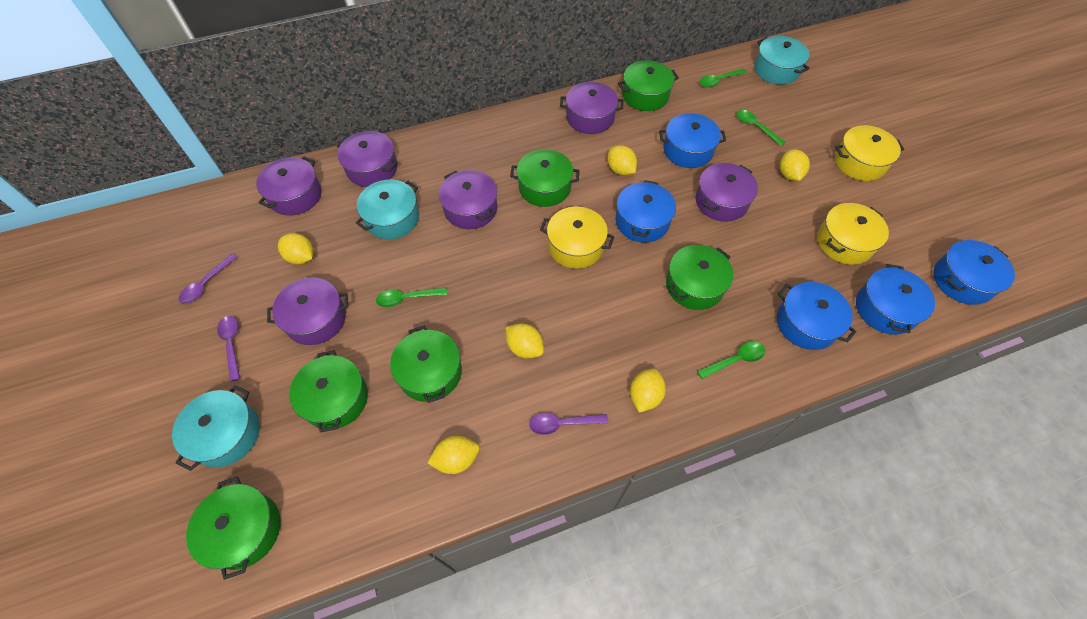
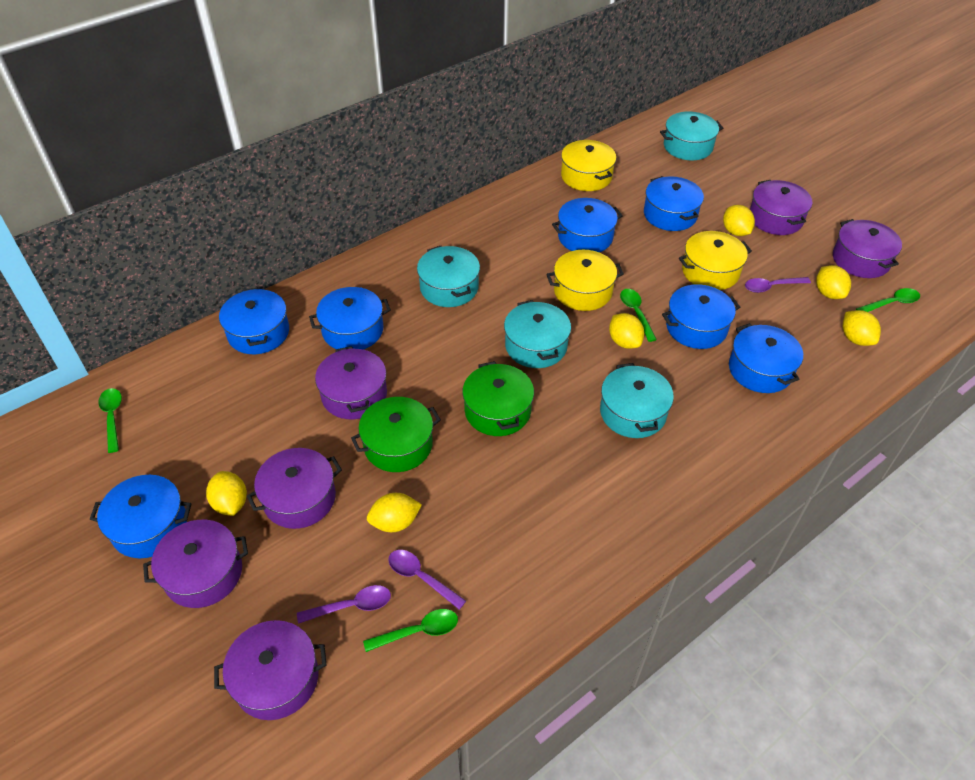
blue pot: 5 -> 7
green pot: 6 -> 2
turquoise pot: 3 -> 4

